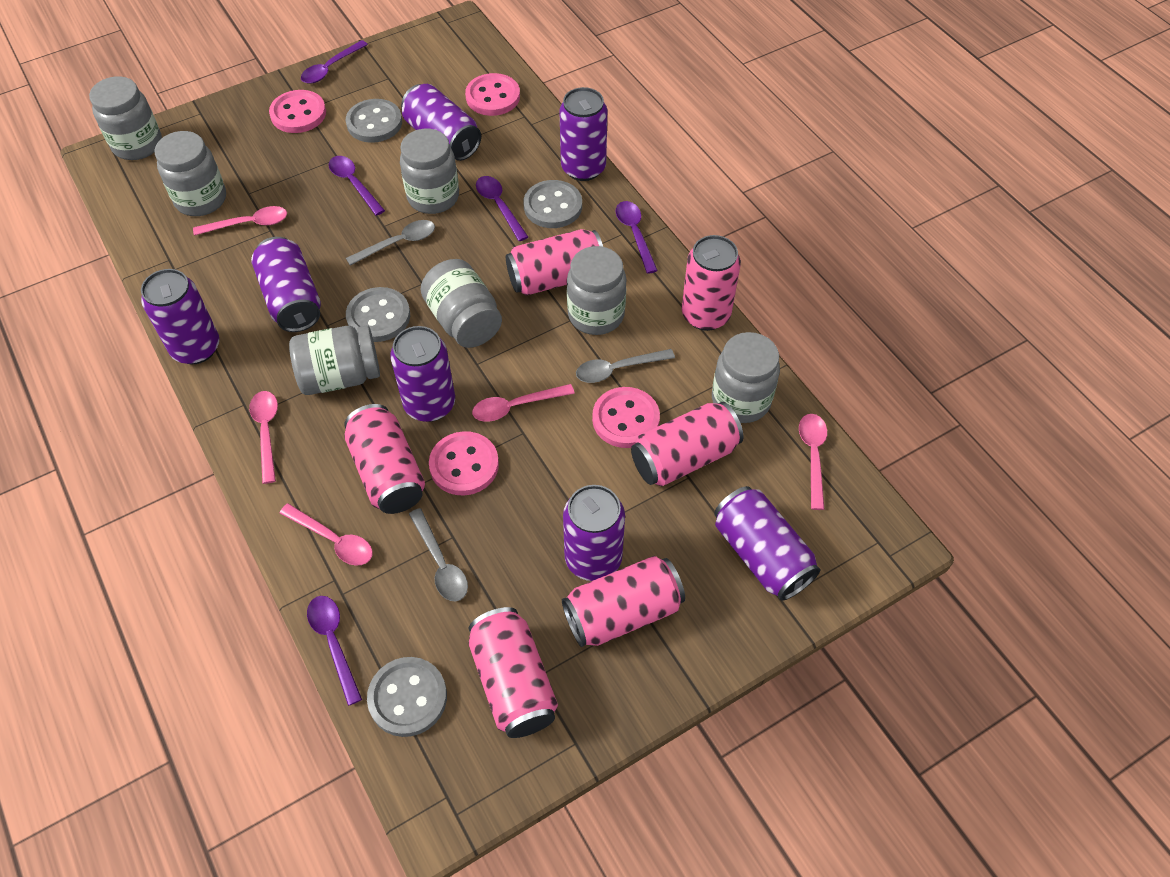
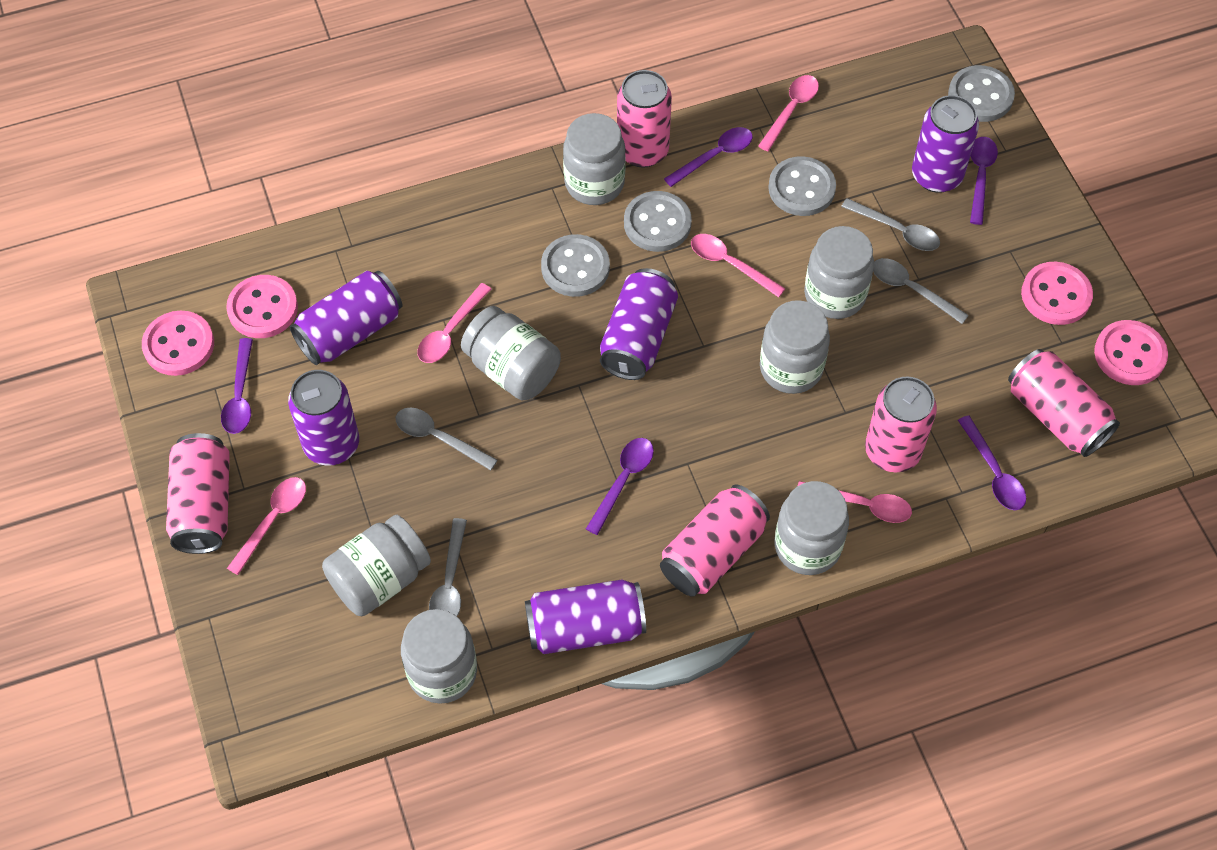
grey spoon: 3 -> 4
pink can: 6 -> 5
purple can: 7 -> 5

